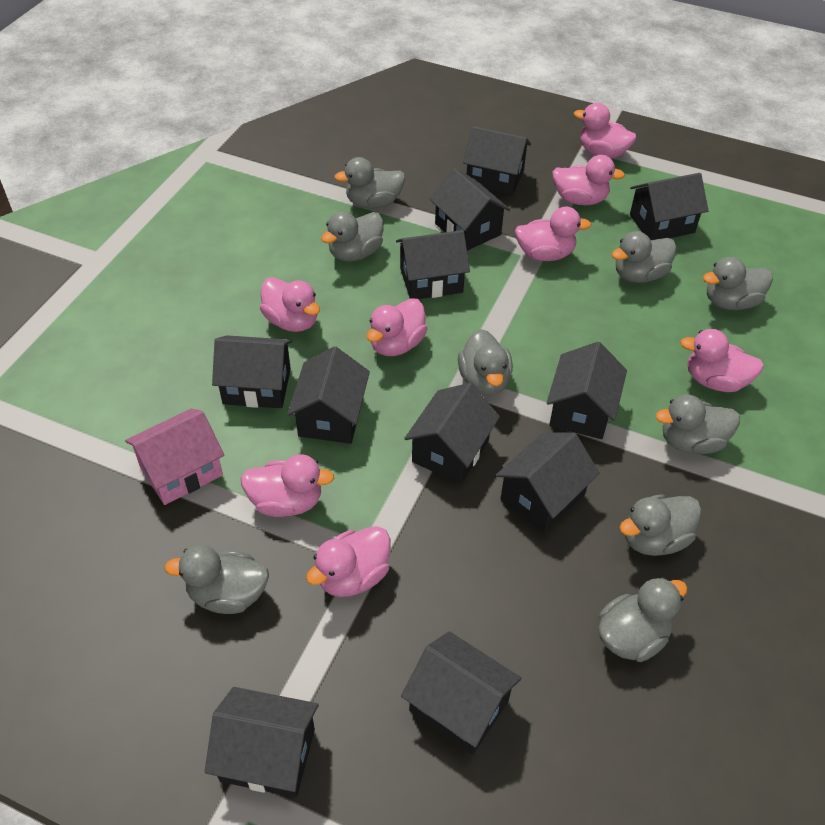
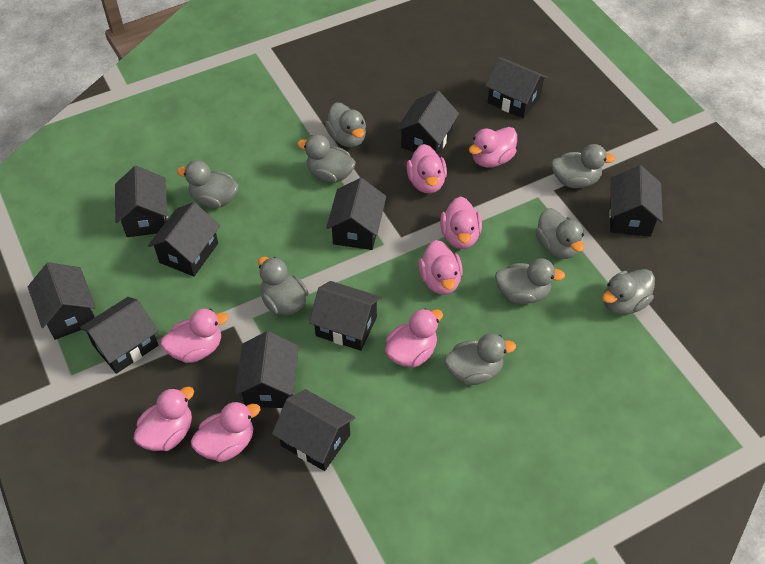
pink house: 1 -> 0

